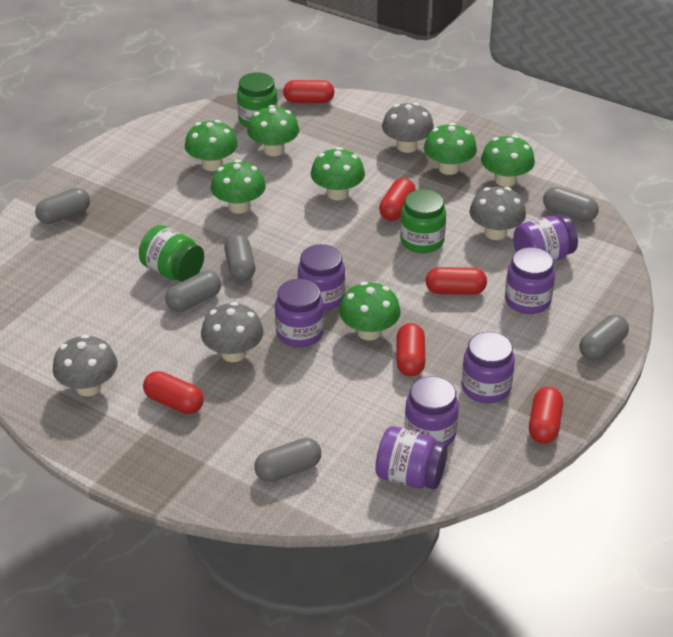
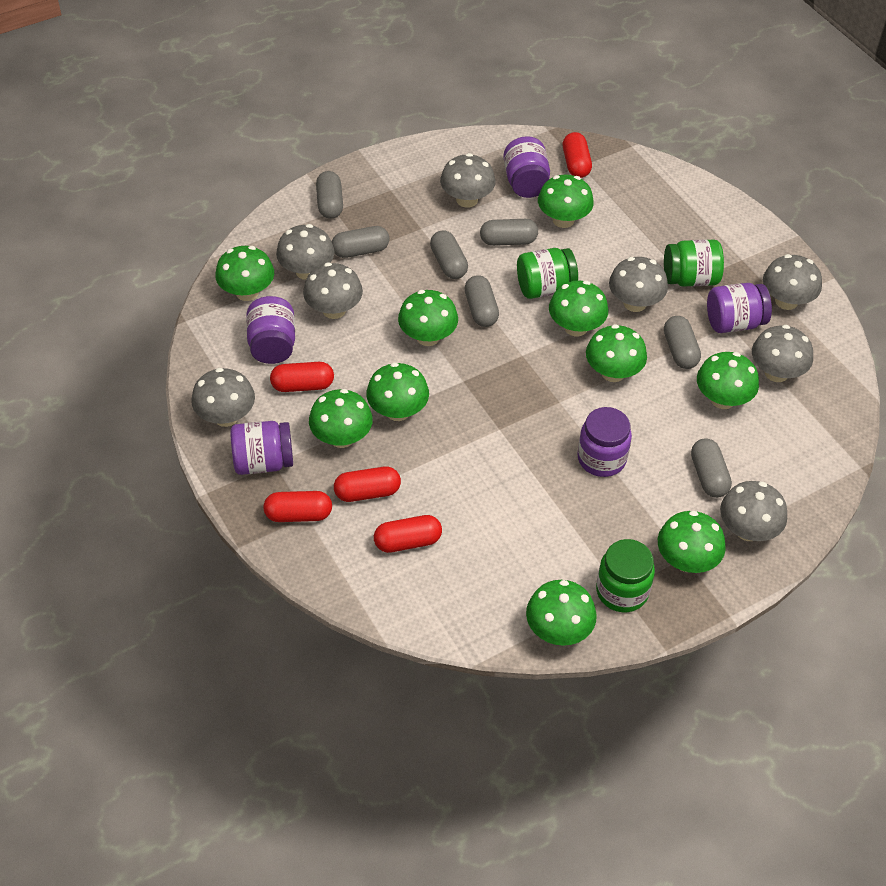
green mushroom: 7 -> 10
grey capsule: 6 -> 7
grey mushroom: 4 -> 8
purple jar: 7 -> 5
red capsule: 6 -> 5

